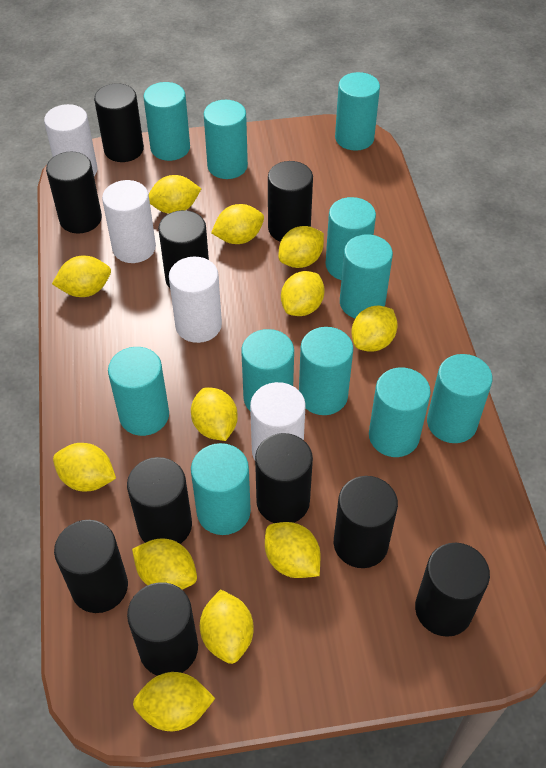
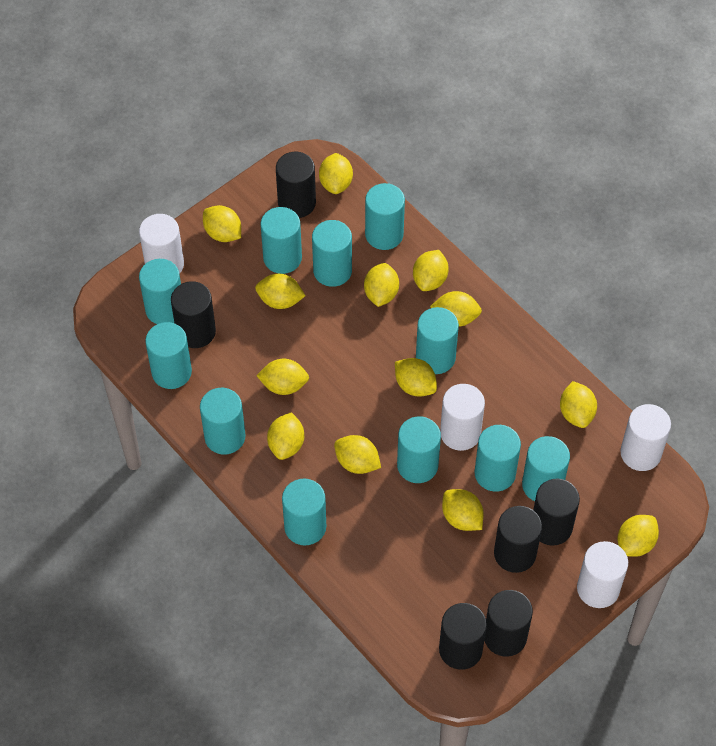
black cylinder: 10 -> 6
yellow lemon: 12 -> 13

